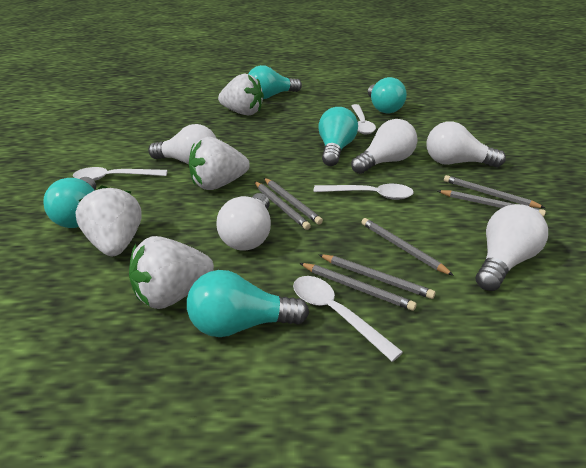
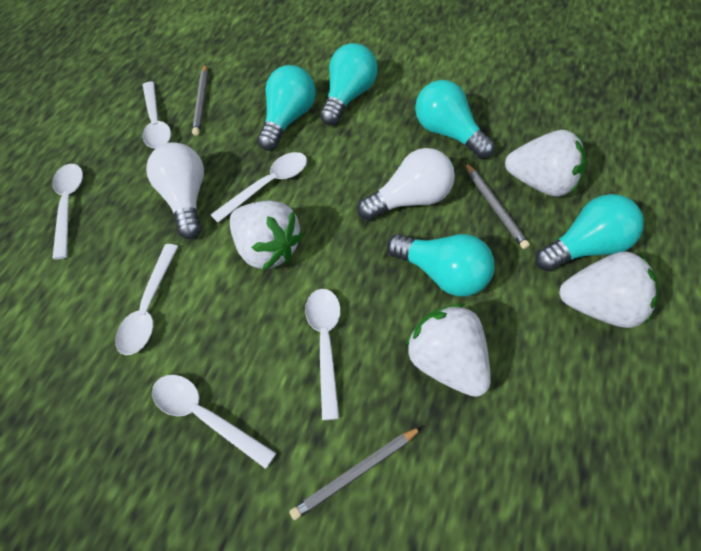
grey pencil: 7 -> 3
white light bulb: 5 -> 2
white spoon: 4 -> 6

